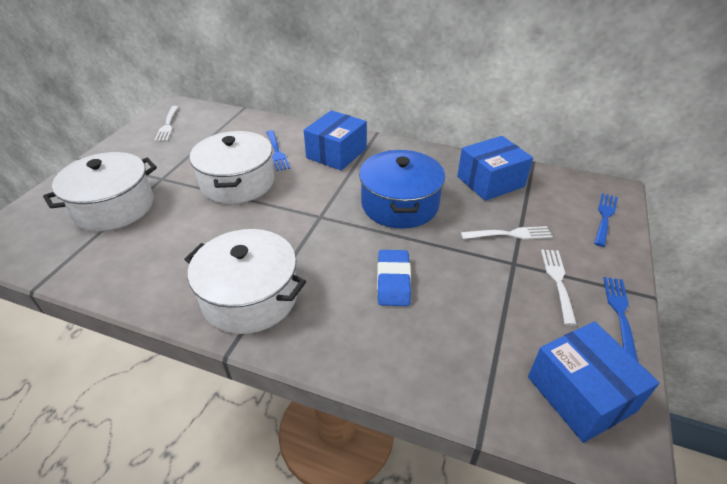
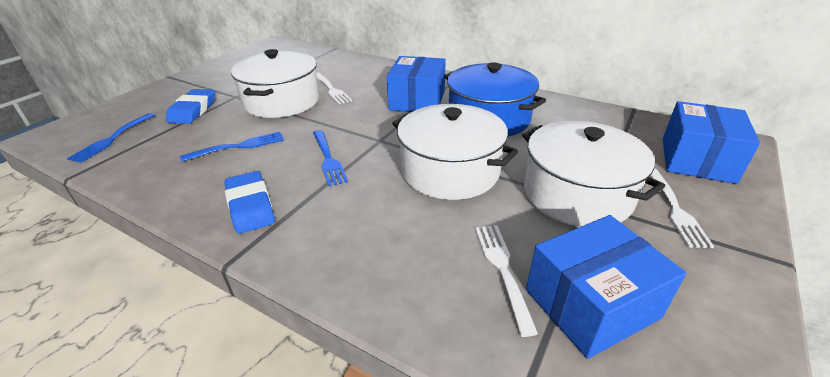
blue eraser: 1 -> 2

